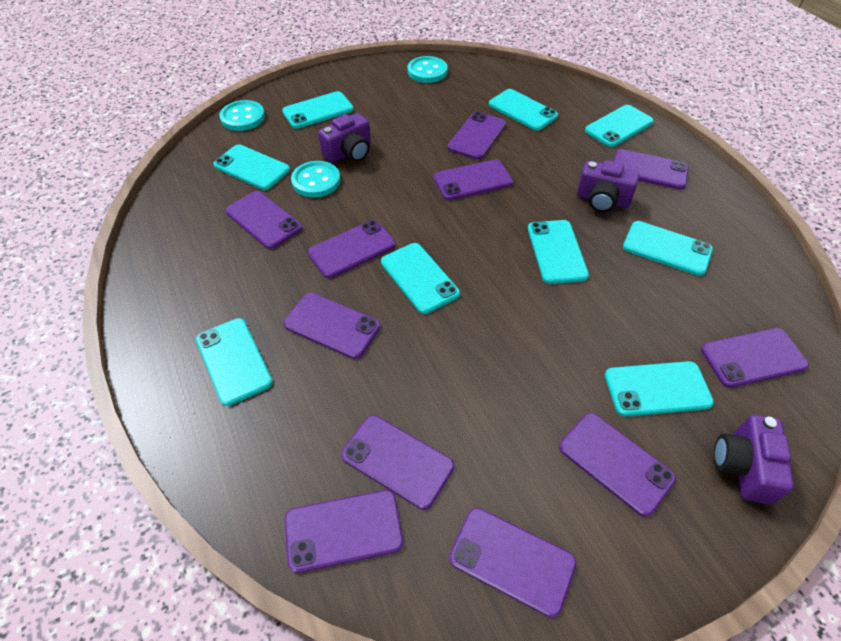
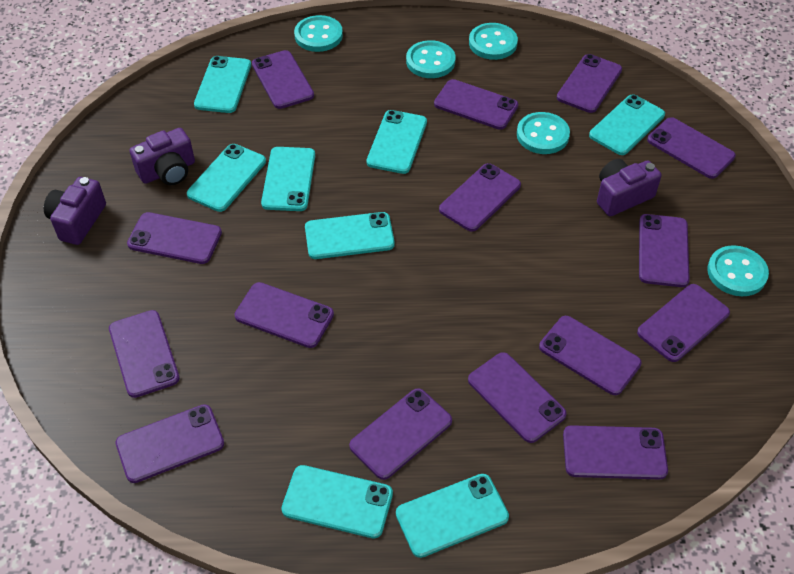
purple phone: 11 -> 15
turquoise button: 3 -> 5
turquoise phone: 9 -> 8

